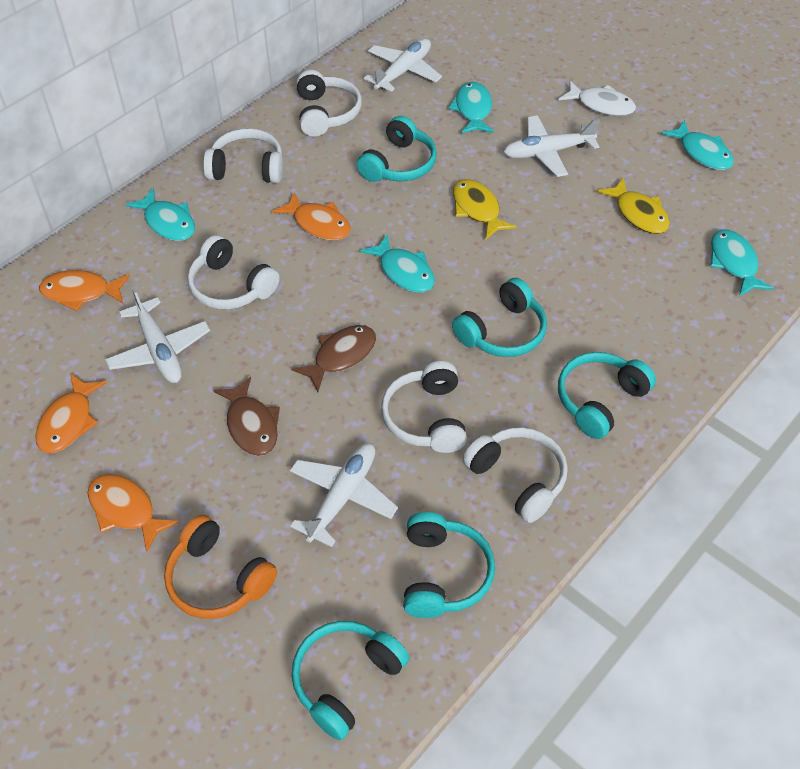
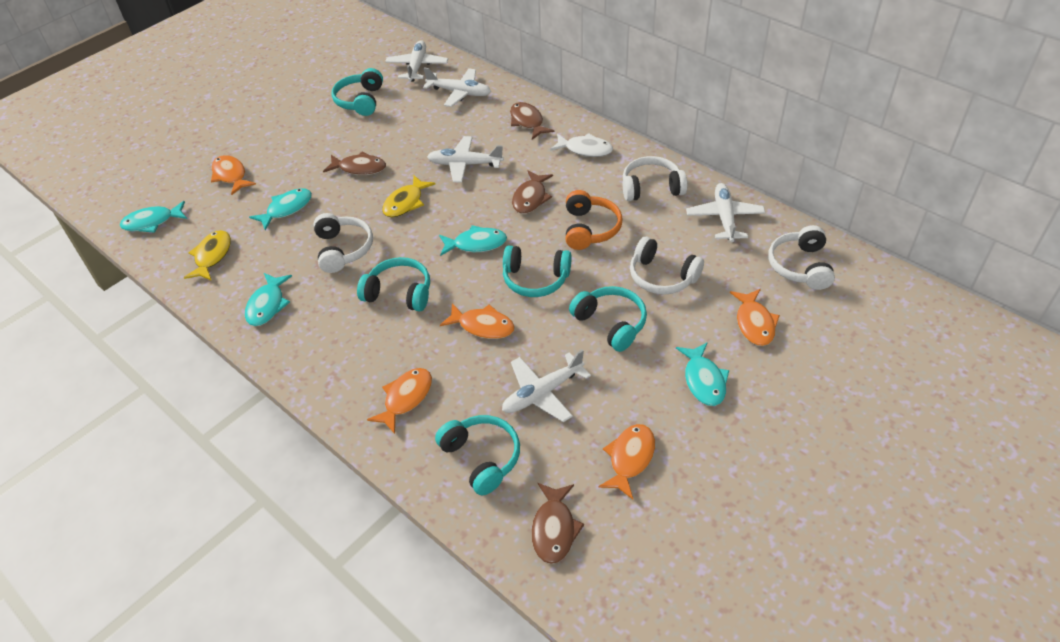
brown fish: 2 -> 4
orange fish: 4 -> 5
white headphones: 5 -> 4
white plane: 4 -> 5

